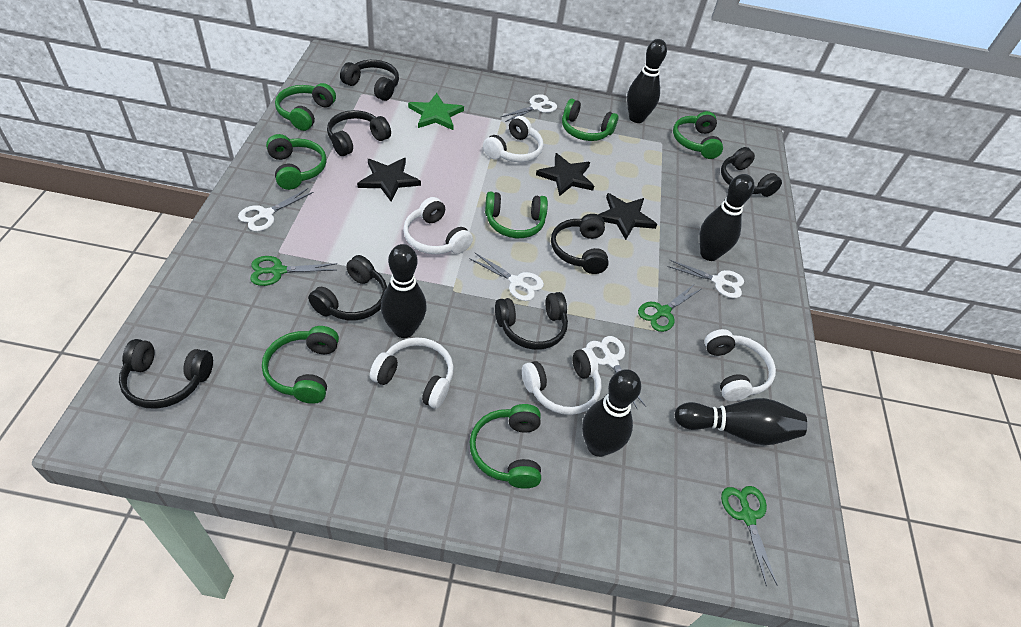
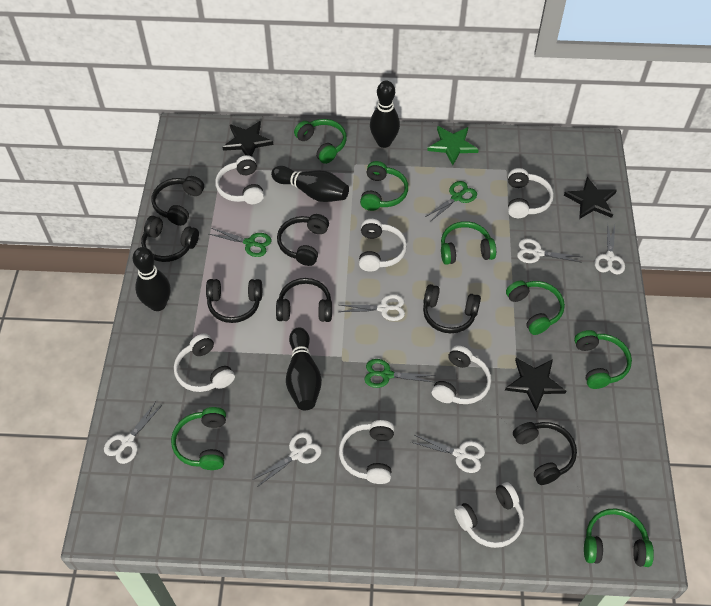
black bowling pin: 5 -> 4
white headphones: 5 -> 7
white scissors: 5 -> 6

